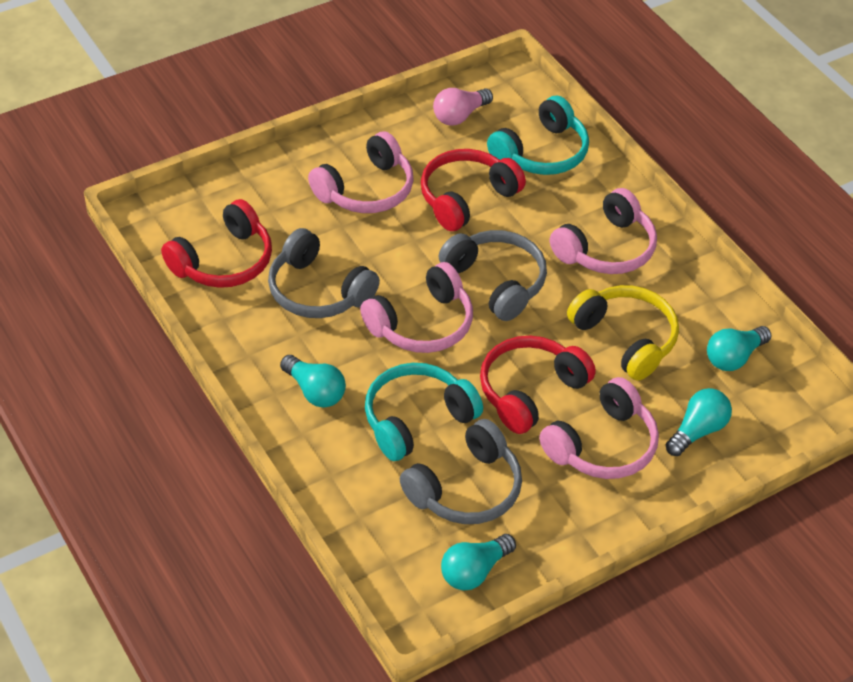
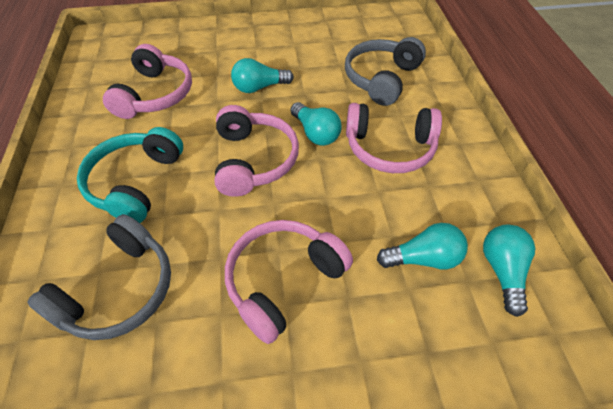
grey headphones: 3 -> 2
pink light bulb: 1 -> 0
red headphones: 3 -> 0
turquoise headphones: 2 -> 1
yellow headphones: 1 -> 0

